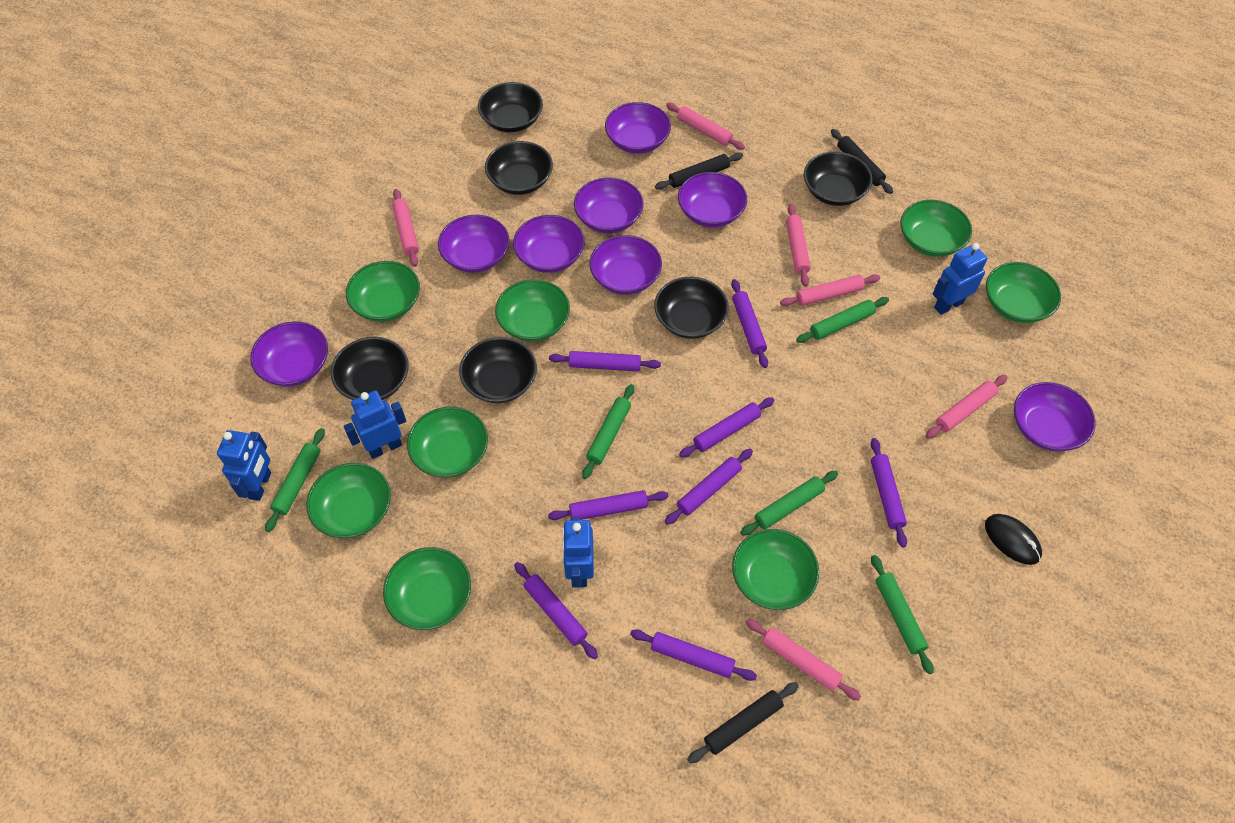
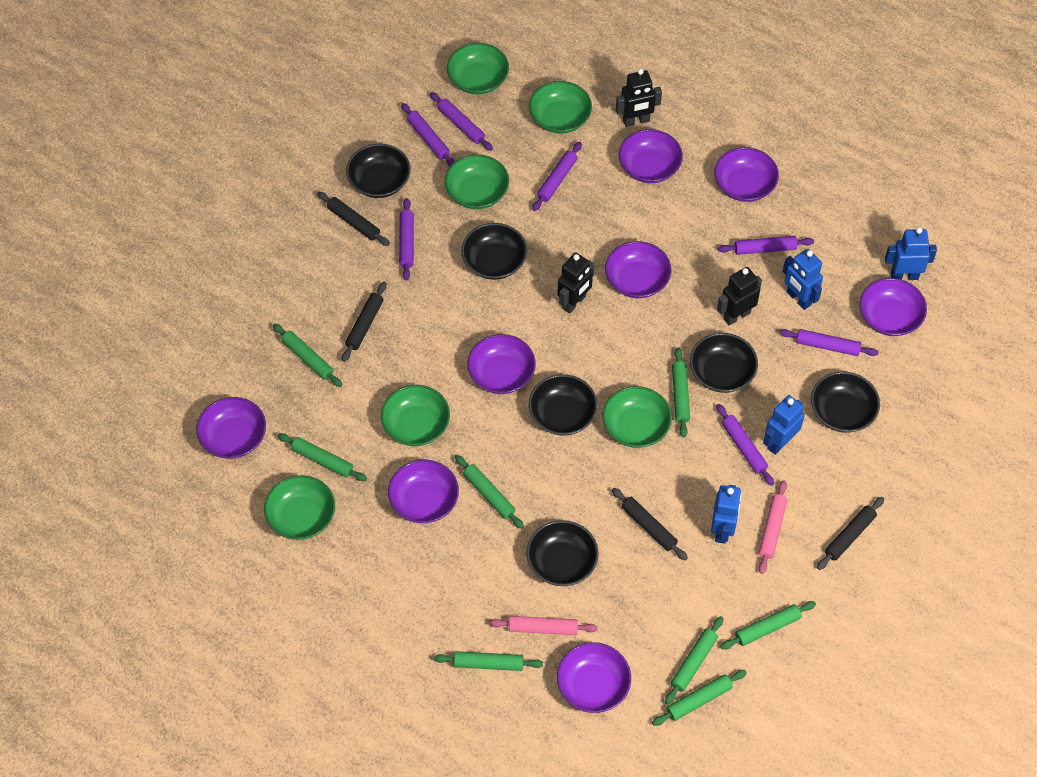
black mouse: 1 -> 0
black robot: 0 -> 3
black rolling pin: 3 -> 4
green bowl: 8 -> 6
green rolling pin: 5 -> 8
pink rolling pin: 6 -> 2
purple rolling pin: 8 -> 7

